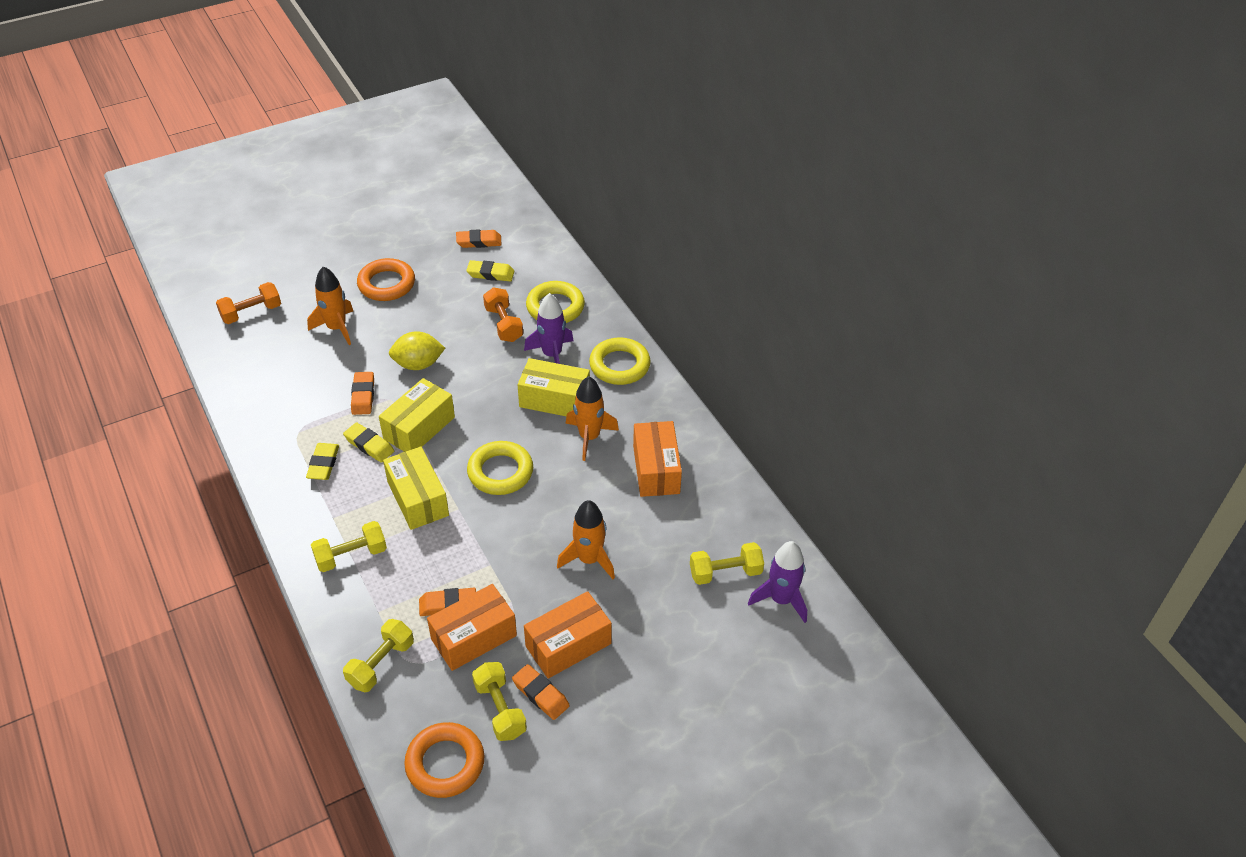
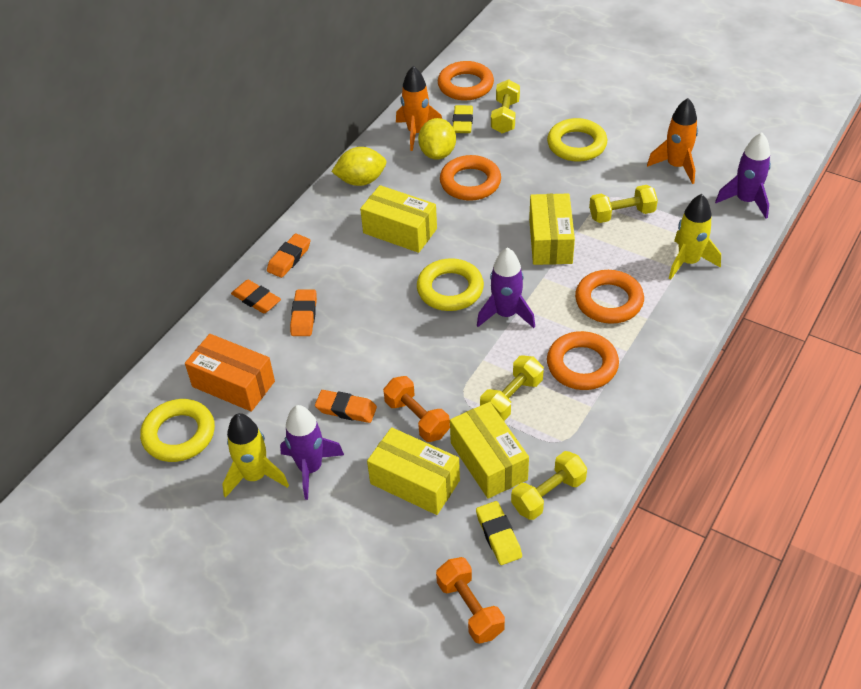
orange box: 3 -> 1
orange ring: 2 -> 4
orange rocket: 3 -> 2
purple rocket: 2 -> 3
yellow box: 3 -> 4
yellow eraser: 3 -> 2
yellow lemon: 1 -> 2
yellow rocket: 0 -> 2

